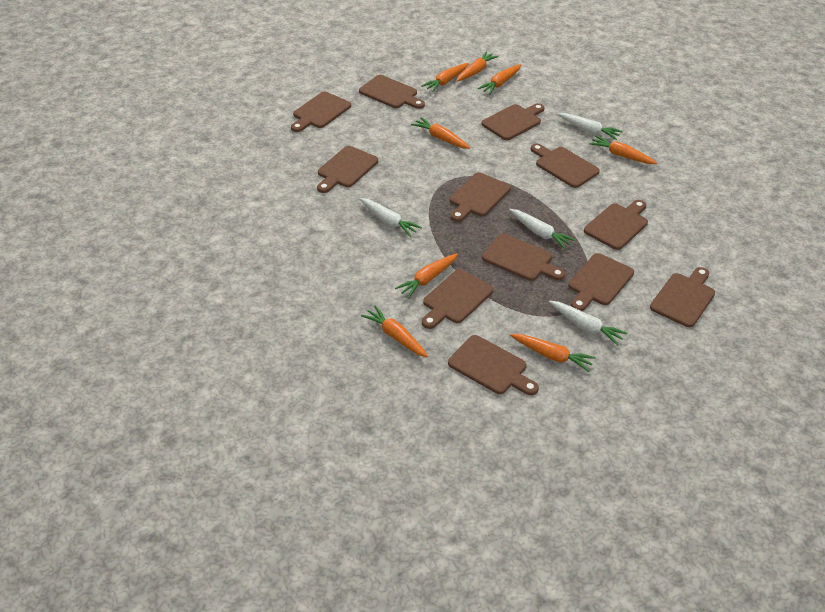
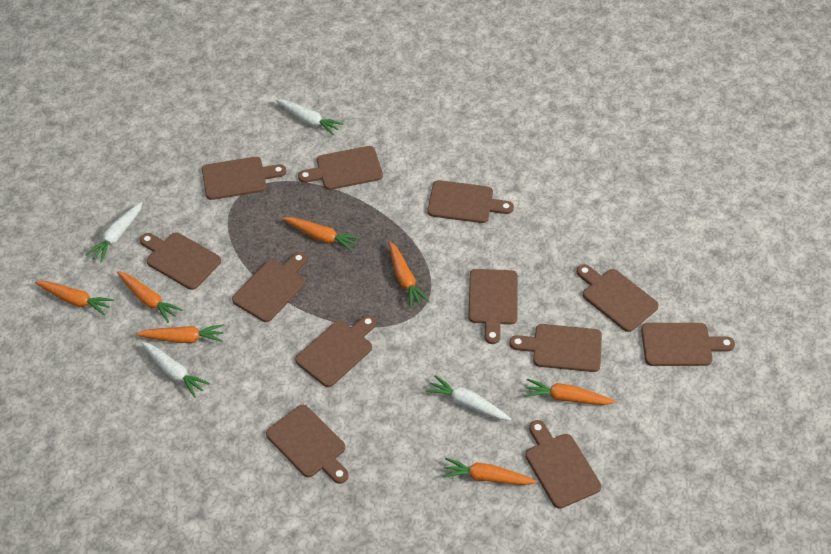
orange carrot: 8 -> 7

